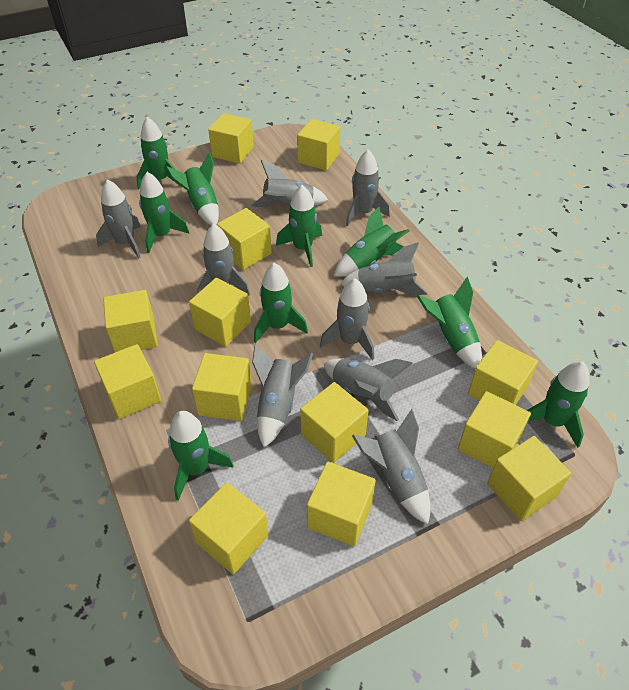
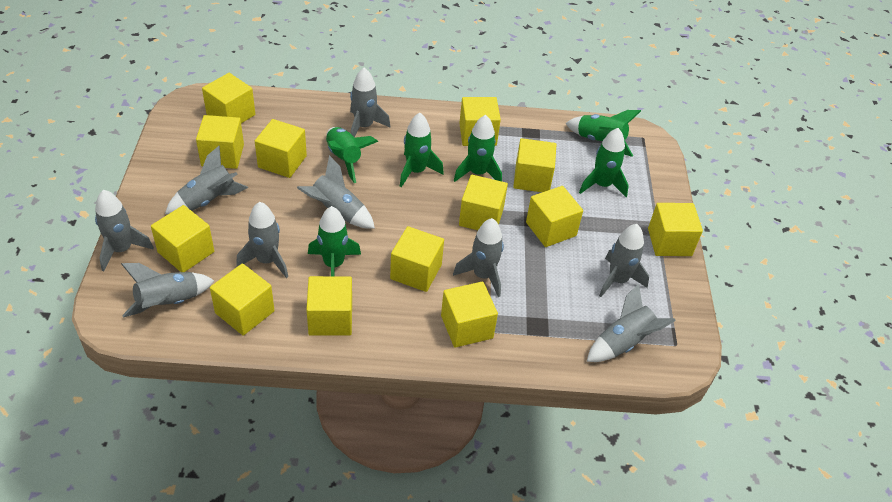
green rocket: 9 -> 6

